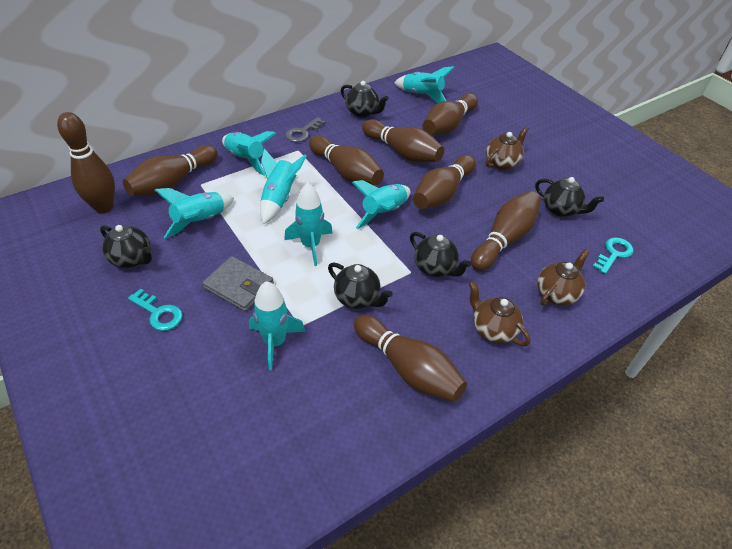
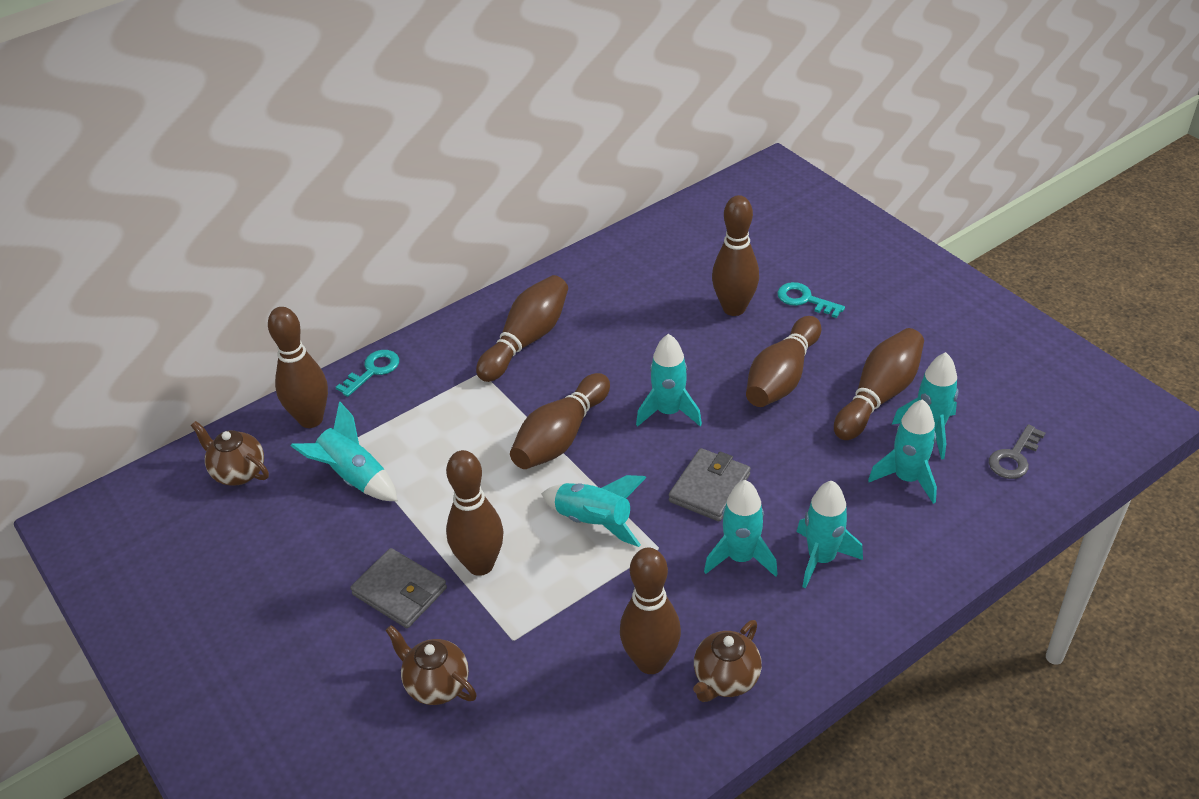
black teapot: 5 -> 0
grey wallet: 1 -> 2

